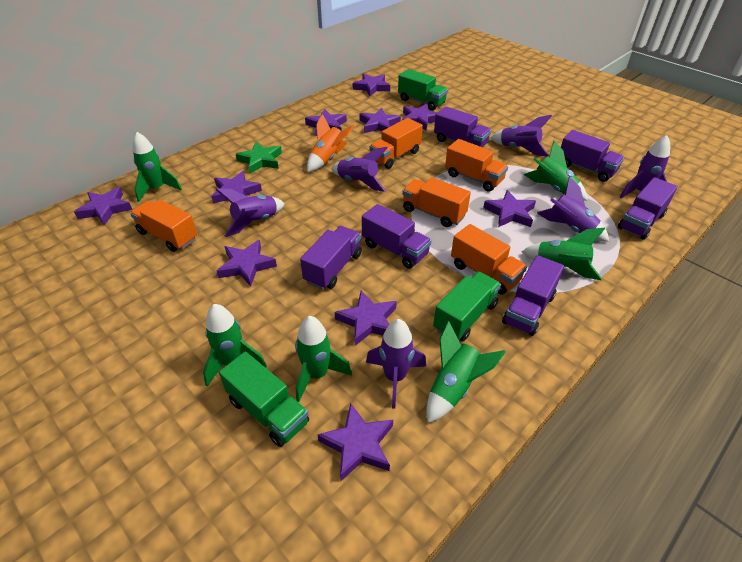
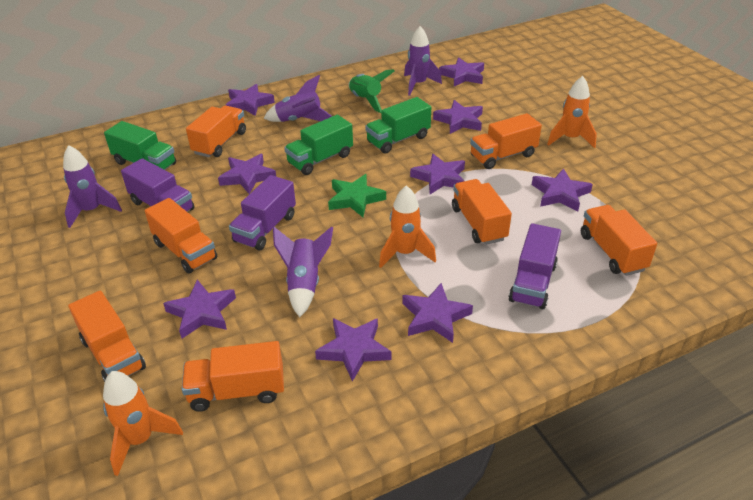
green rocket: 6 -> 1
orange rocket: 1 -> 3
orange truck: 5 -> 7
purple rocket: 6 -> 4
purple star: 10 -> 9
purple truck: 6 -> 3

